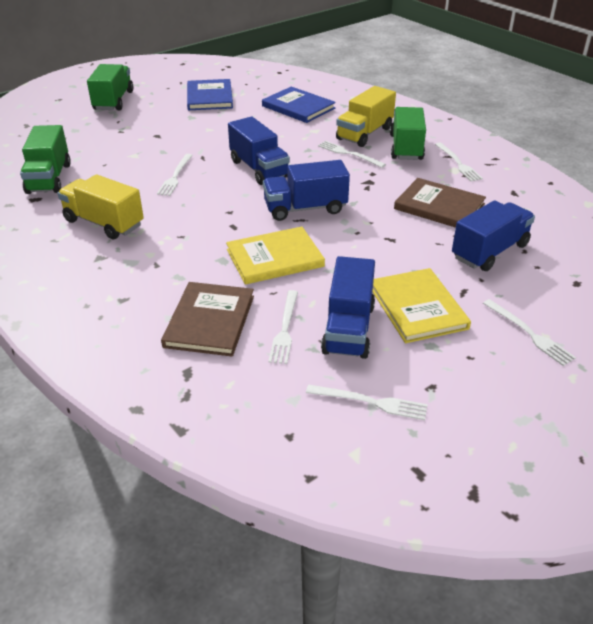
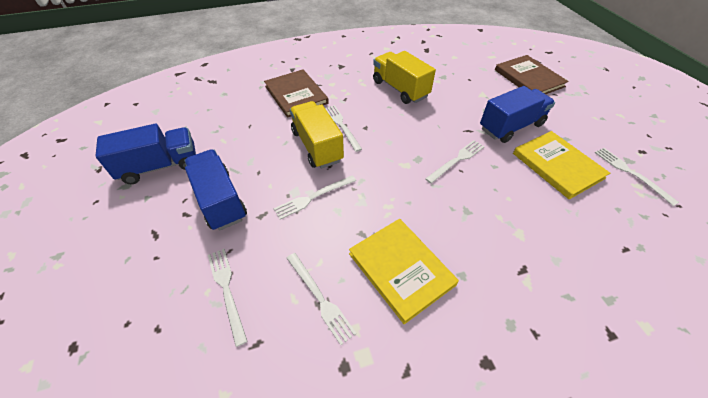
blue book: 2 -> 0
blue truck: 4 -> 3
green truck: 3 -> 0

